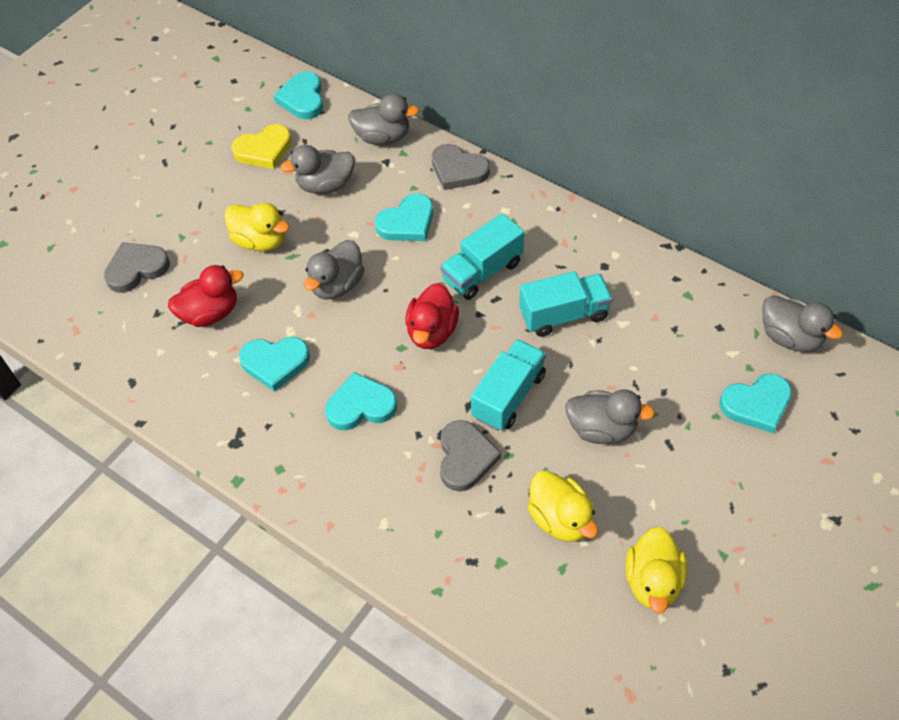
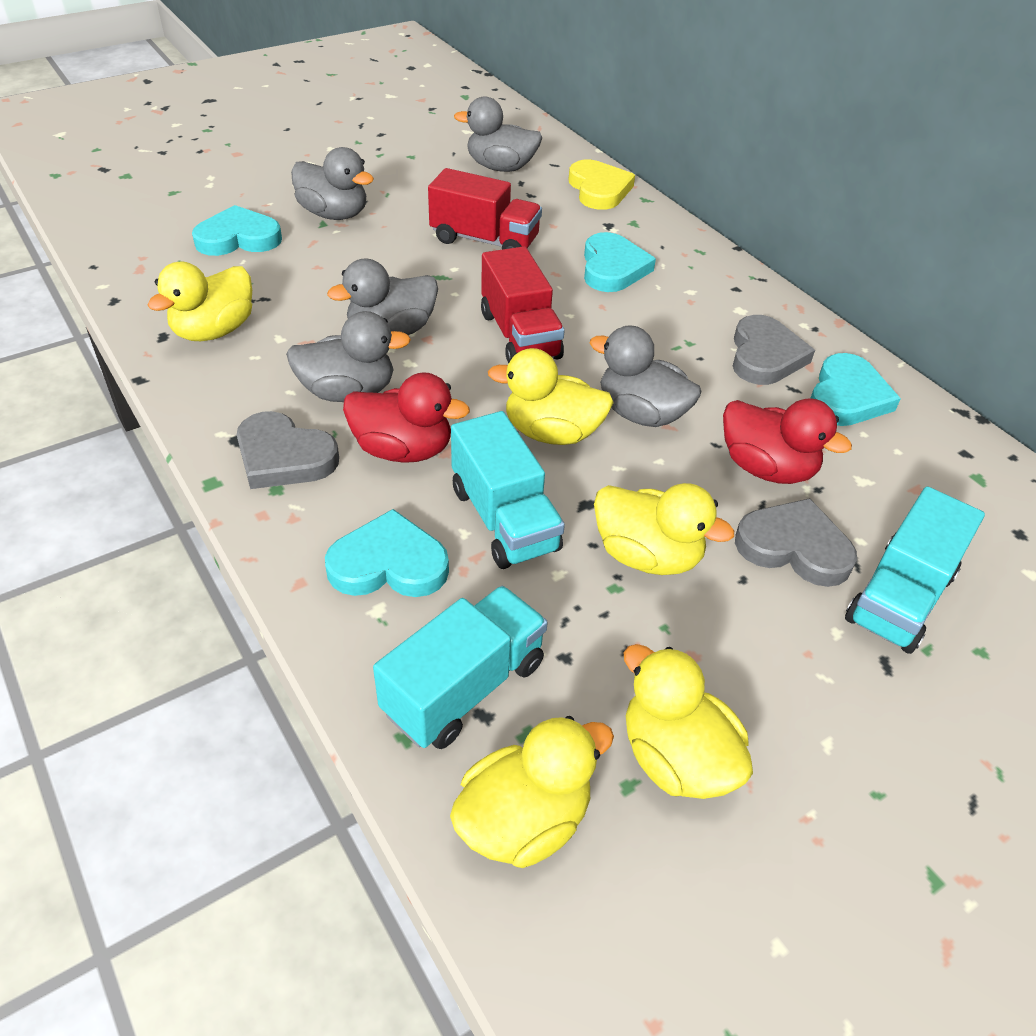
red truck: 0 -> 2
turquoise heart: 5 -> 4
yellow duck: 3 -> 5

